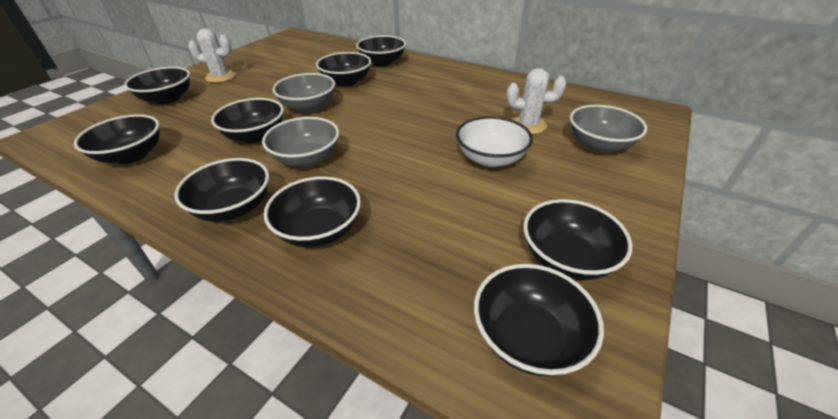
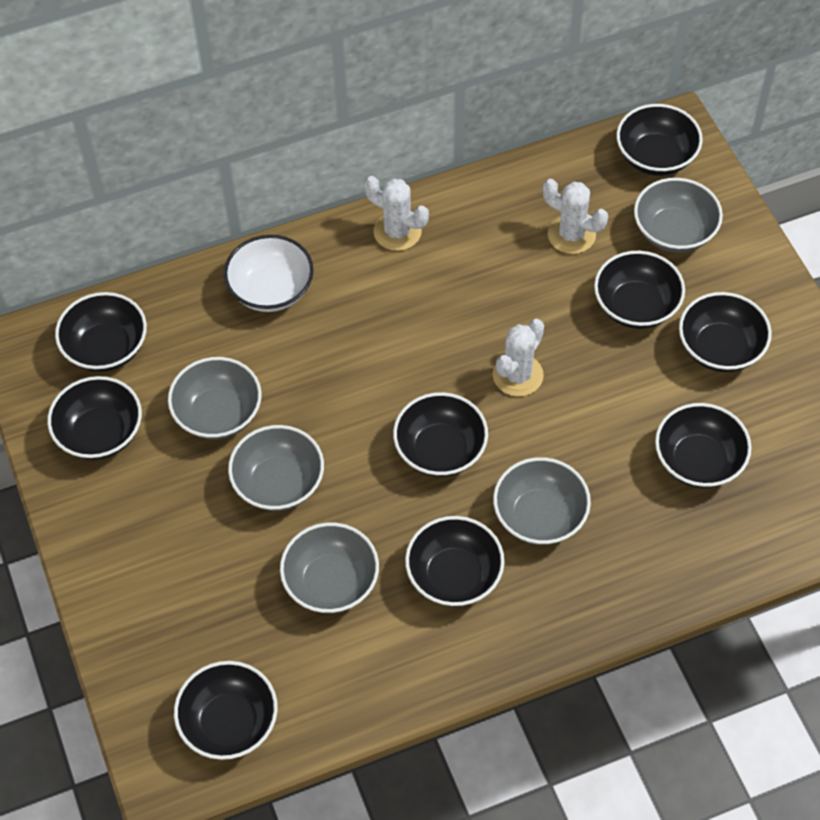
grey bowl: 3 -> 5
white cactus: 2 -> 3

